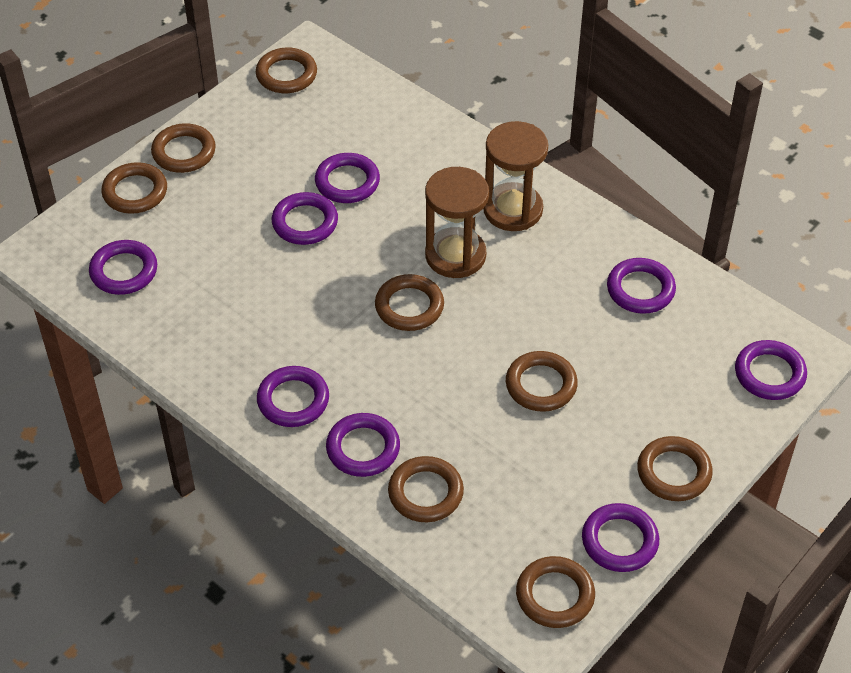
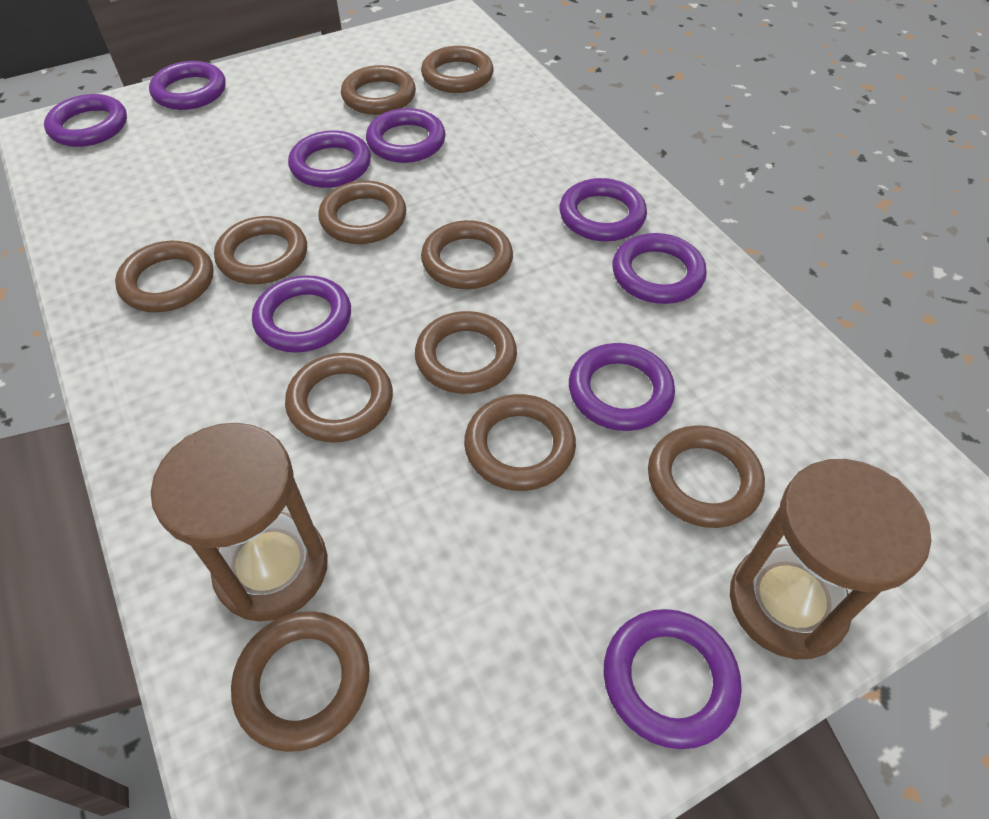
brown ring: 8 -> 11
purple ring: 8 -> 9

